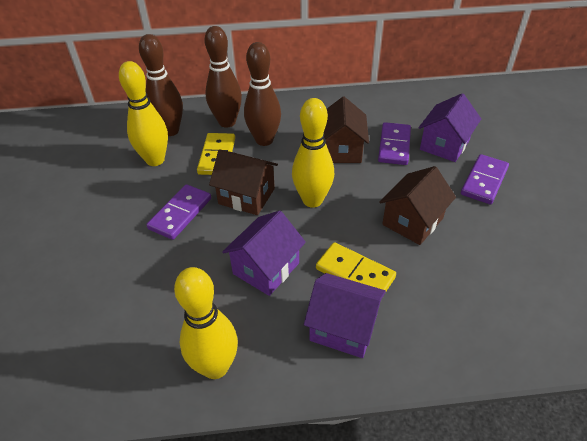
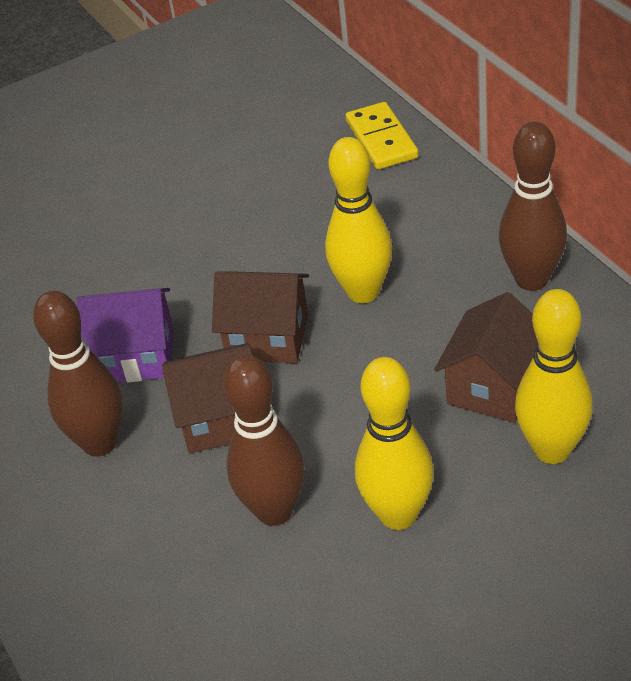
purple domino: 3 -> 0
purple house: 3 -> 1
yellow domino: 2 -> 1

